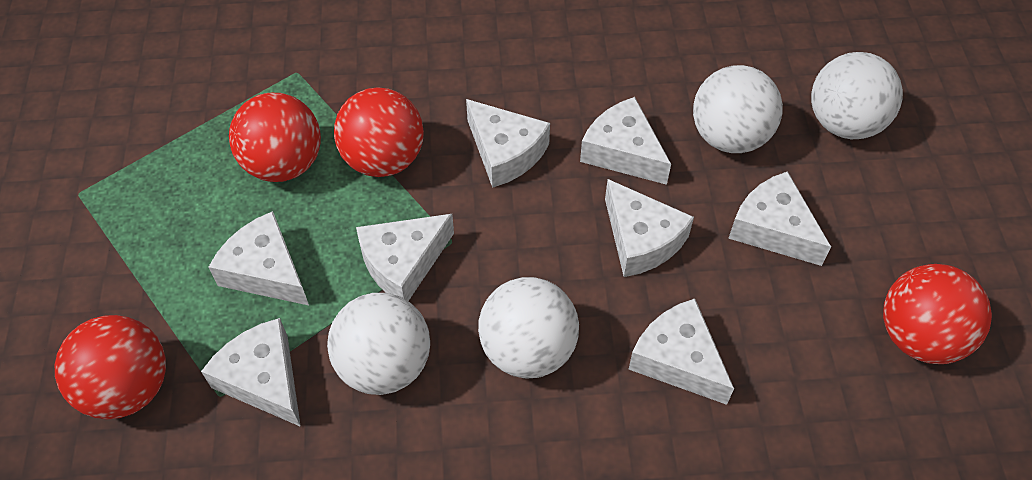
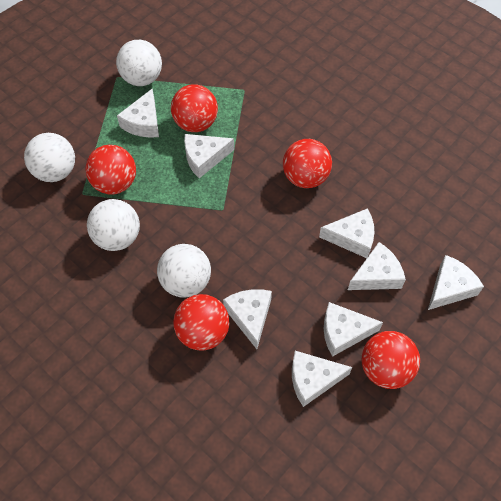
red ball: 4 -> 5

